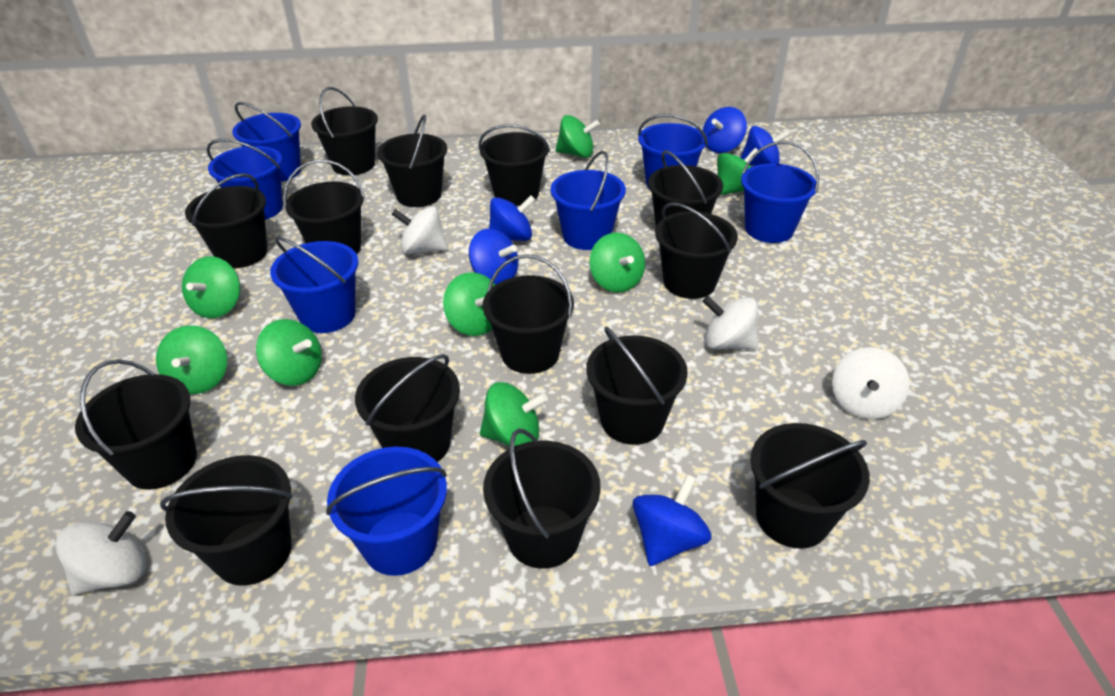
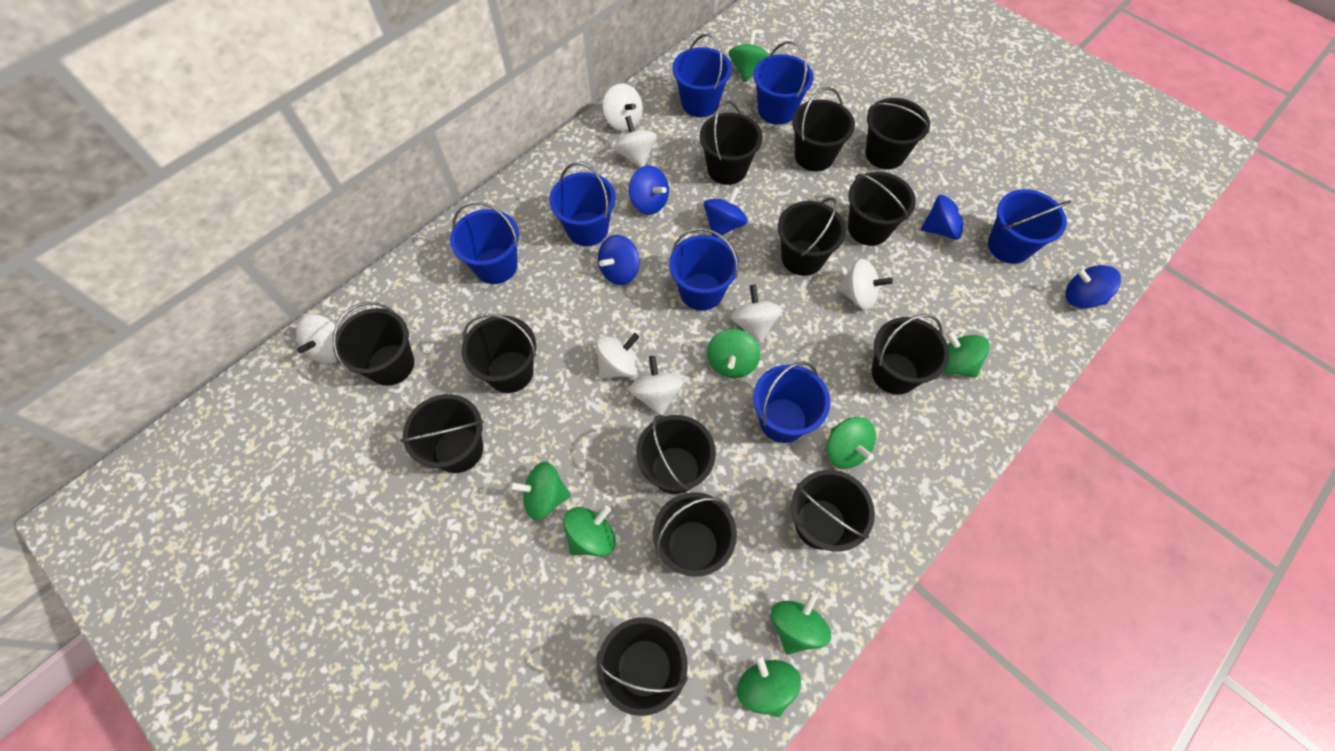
black bucket: 14 -> 13
white spinning top: 4 -> 7

